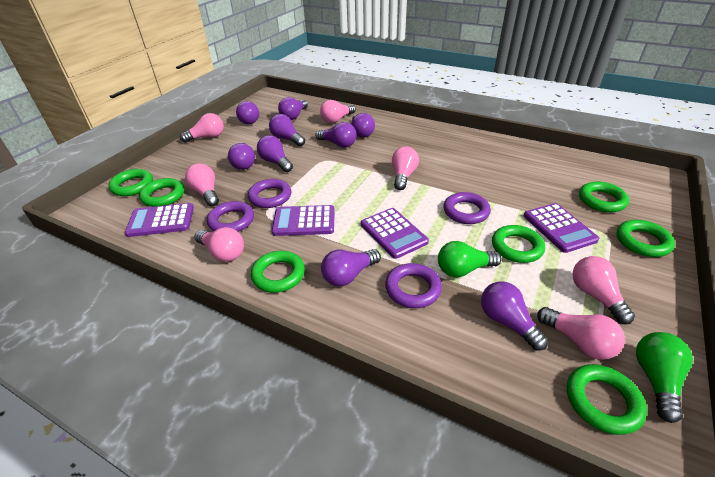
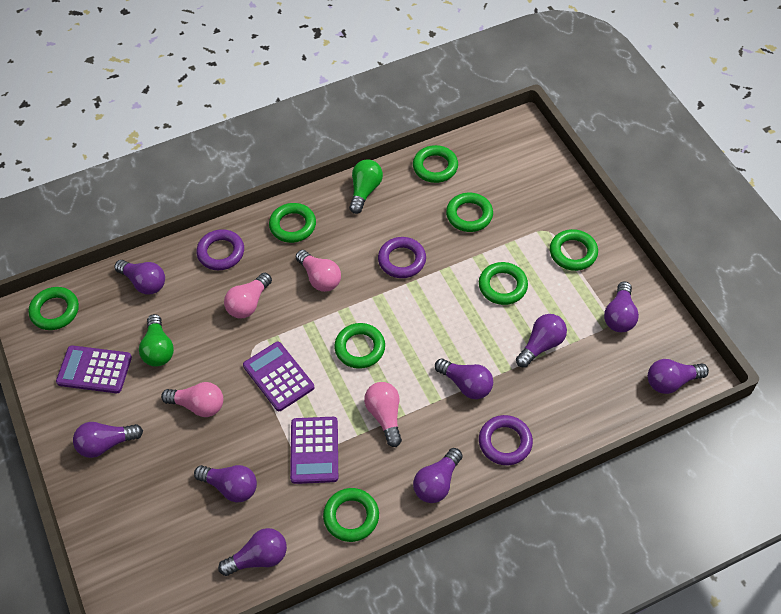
green ring: 7 -> 8
pink light bulb: 7 -> 4
purple calculator: 4 -> 3
purple ring: 4 -> 3

